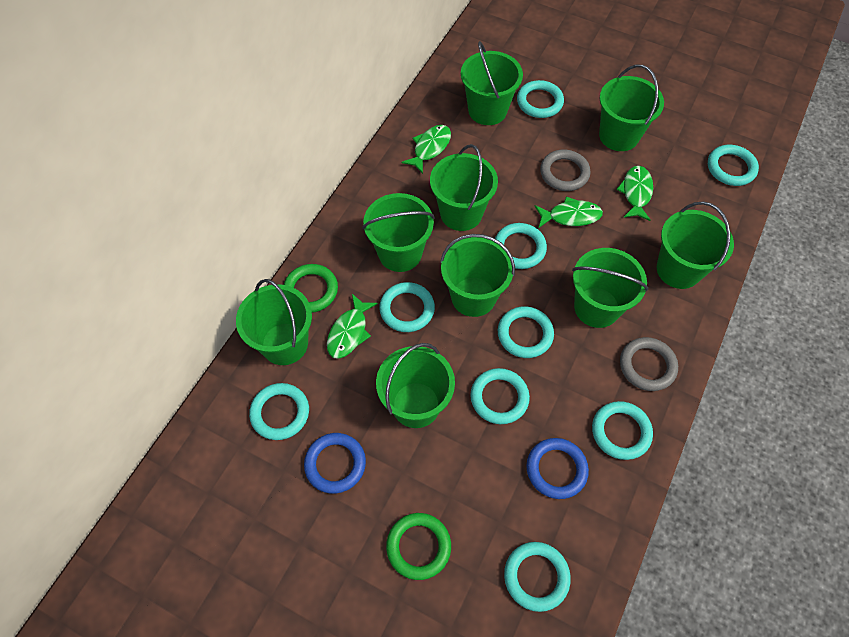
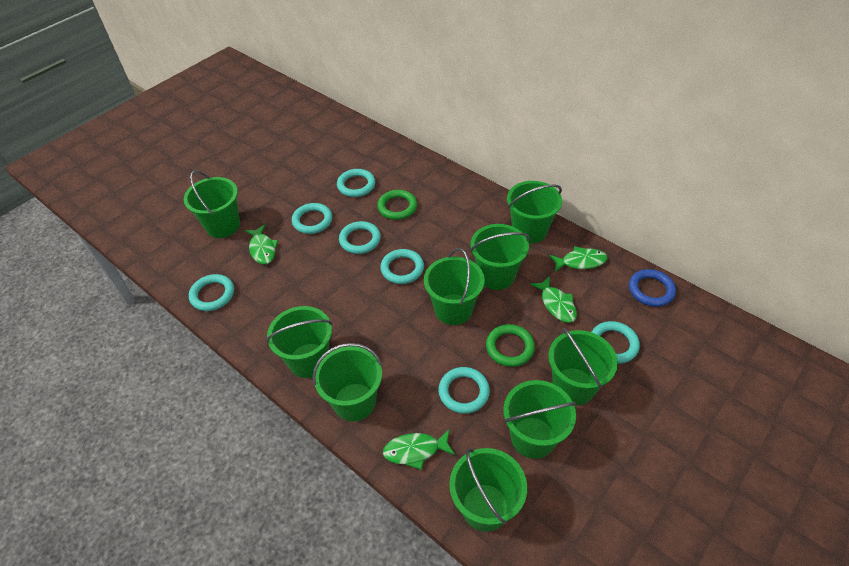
blue ring: 2 -> 1
grey ring: 2 -> 0
turquoise ring: 9 -> 7

